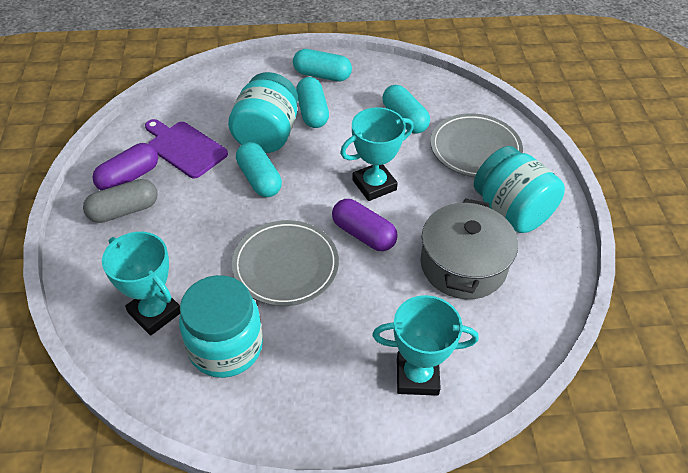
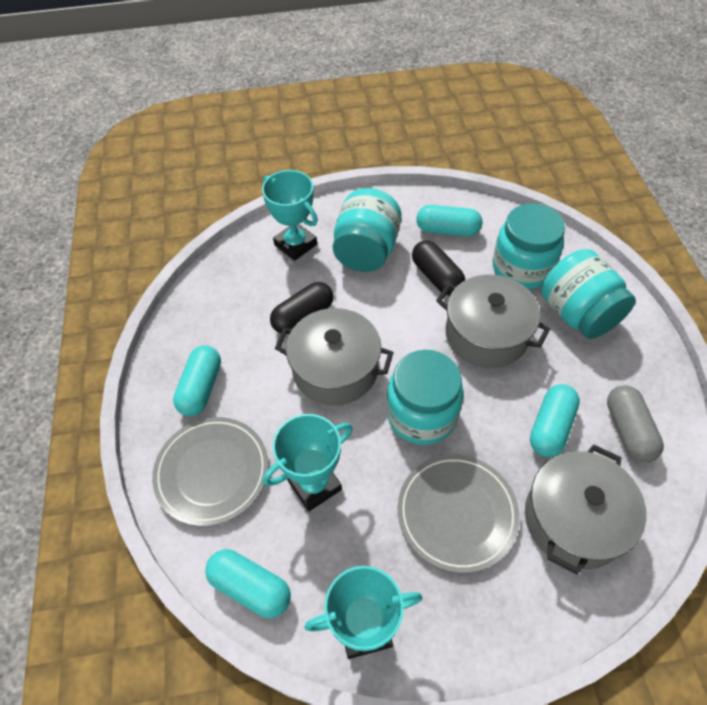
black capsule: 0 -> 2
grey pot: 1 -> 3
purple capsule: 2 -> 0
purple cutting board: 1 -> 0
turquoise jar: 3 -> 4

